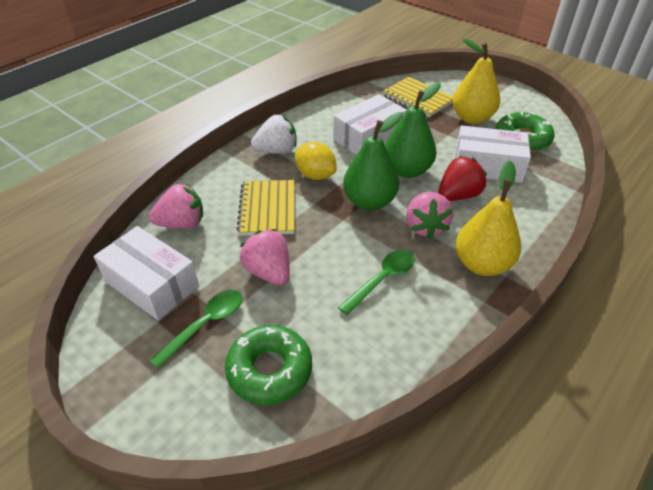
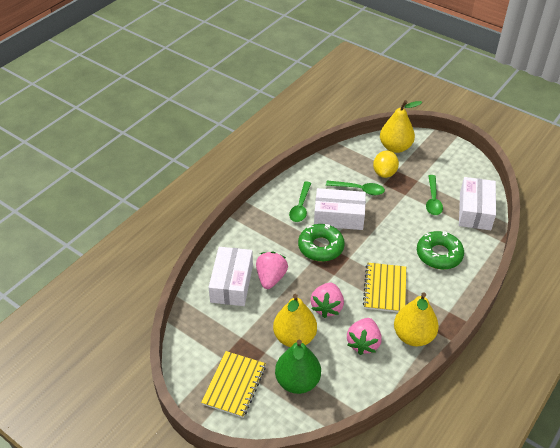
green pear: 2 -> 1
green spoon: 2 -> 3
red strawberry: 1 -> 0
white strawberry: 1 -> 0
yellow pear: 2 -> 3

